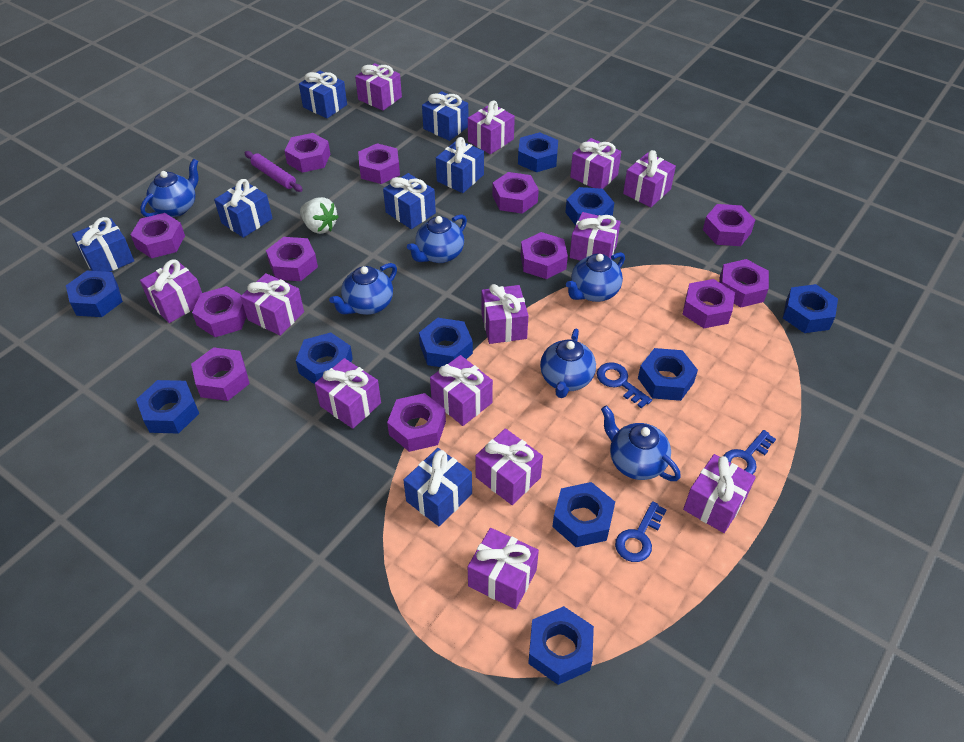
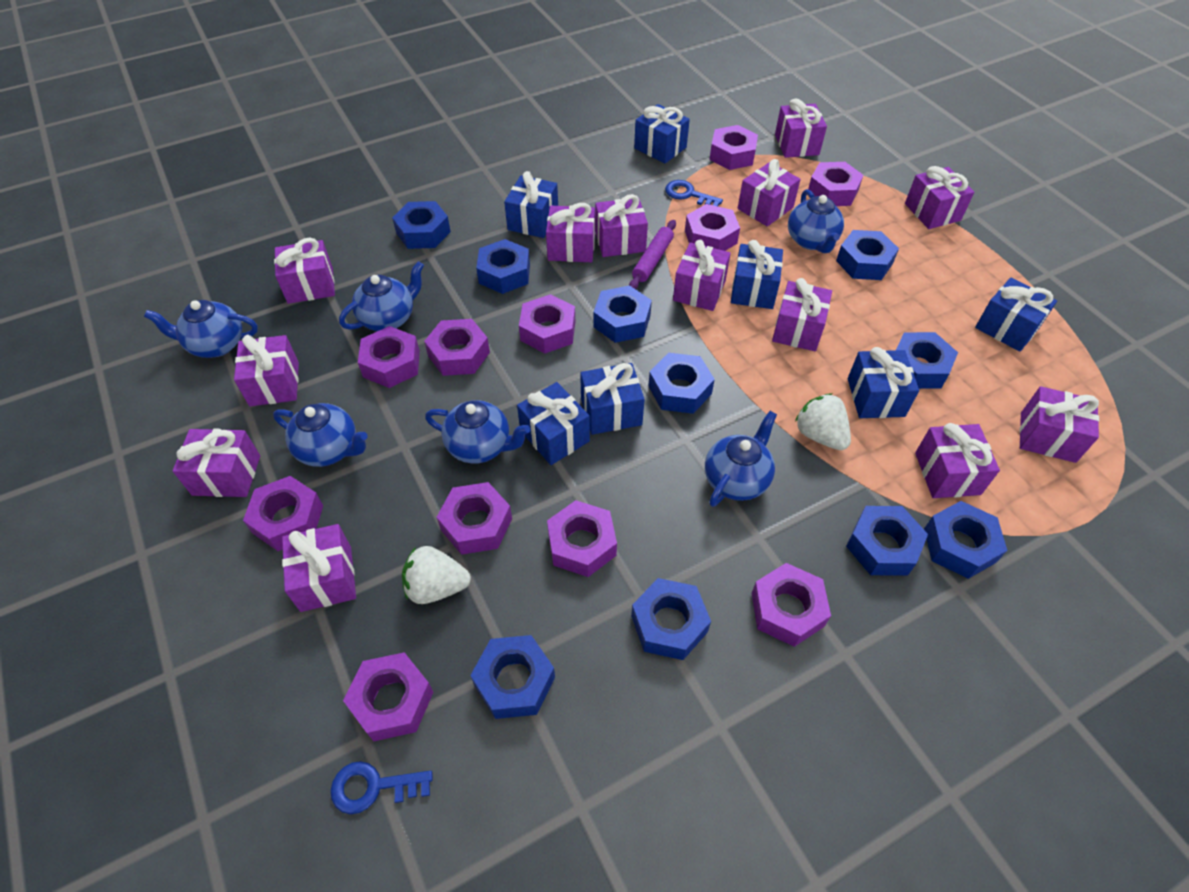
blue key: 3 -> 2
purple nut: 12 -> 11
white strawberry: 1 -> 2

